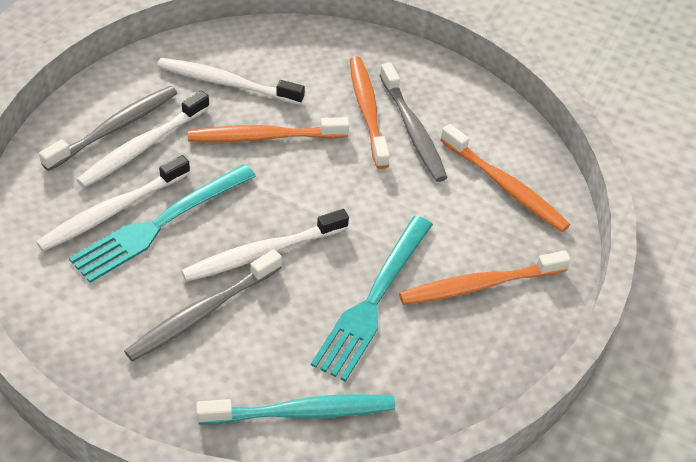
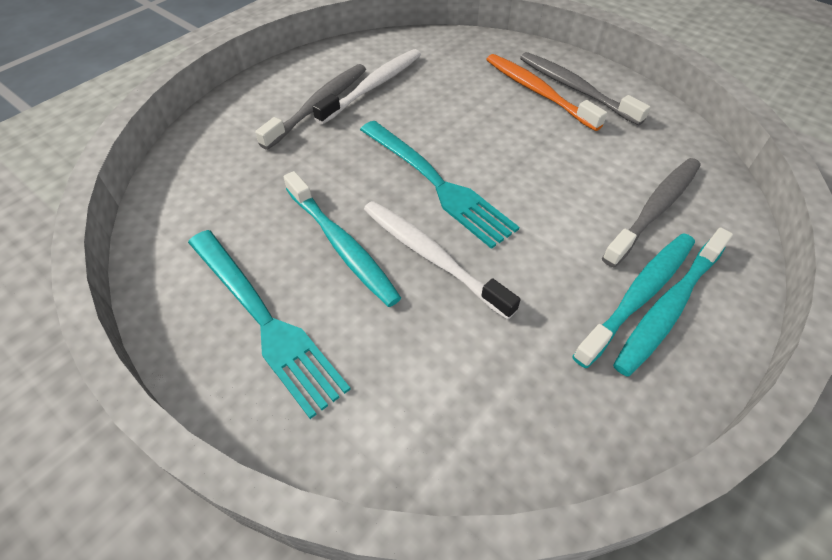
orange toothbrush: 4 -> 1
turquoise toothbrush: 1 -> 3
white toothbrush: 4 -> 2

